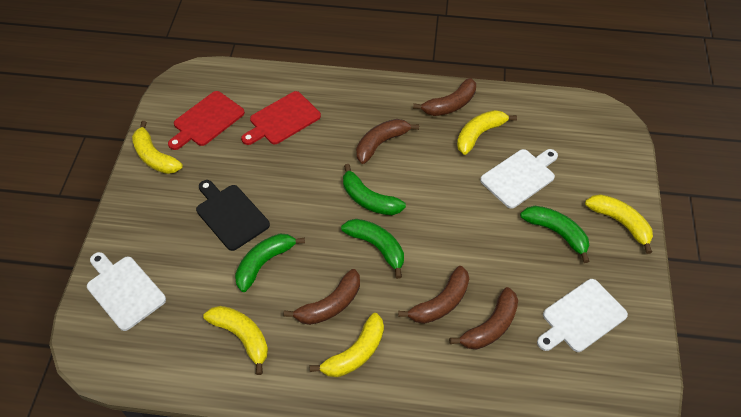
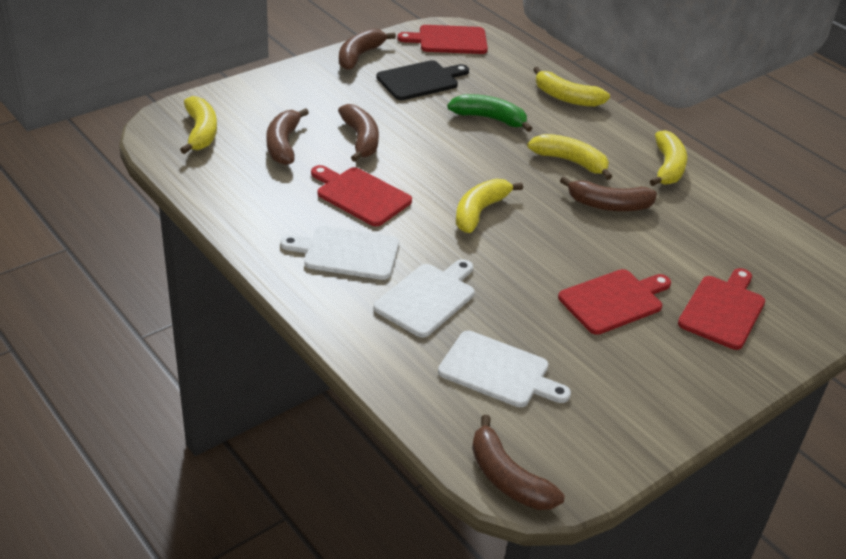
green banana: 4 -> 1
red cutting board: 2 -> 4

